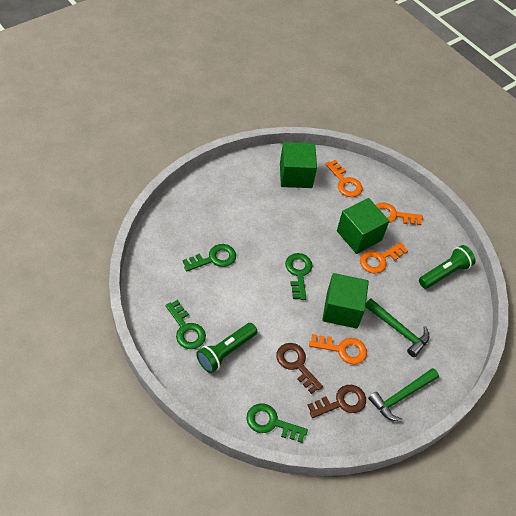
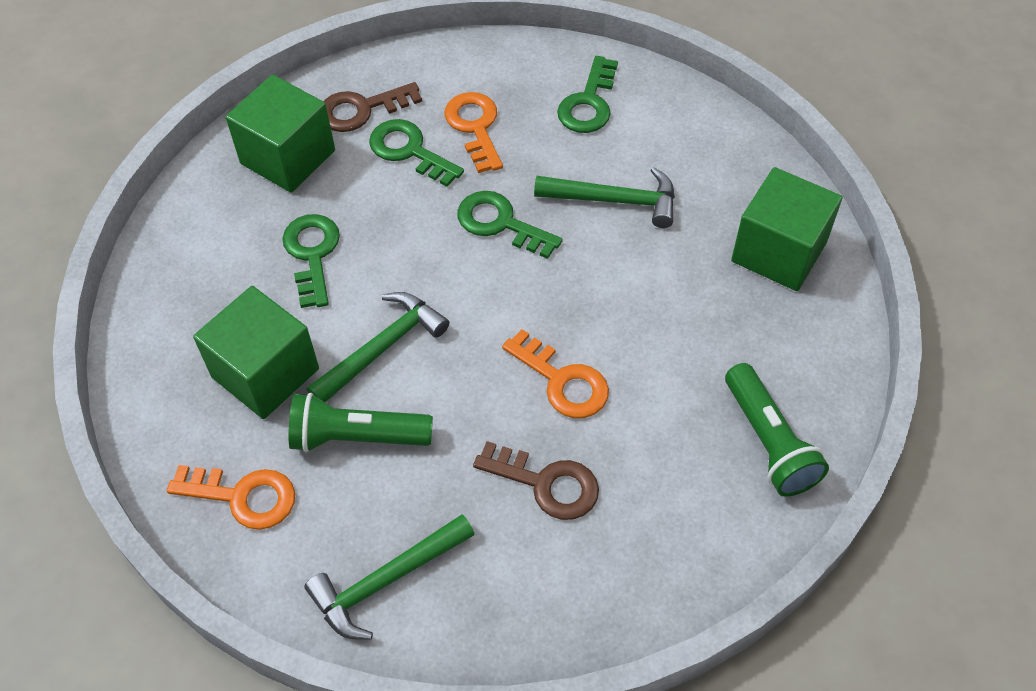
green hammer: 2 -> 3
orange key: 4 -> 3

